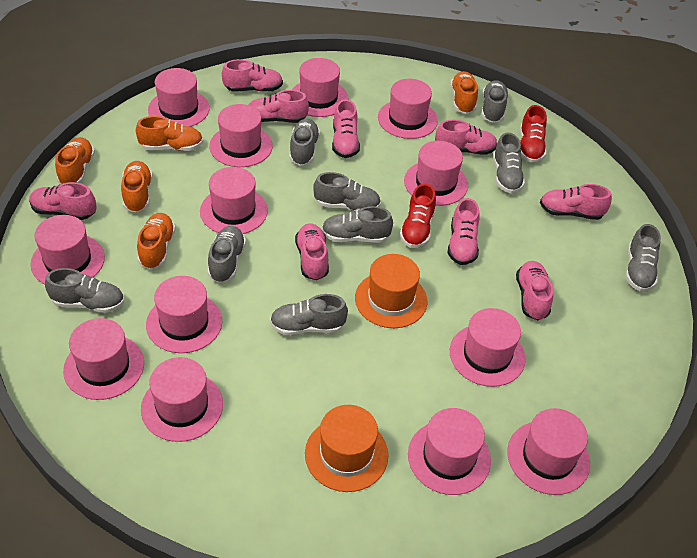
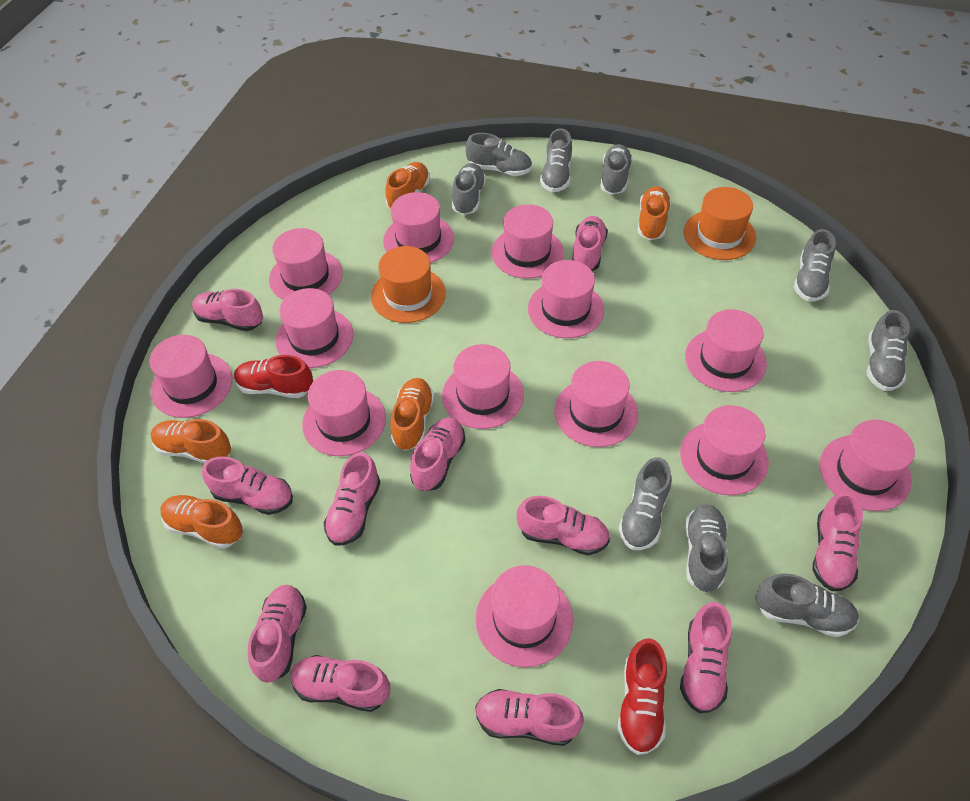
pink shoe: 9 -> 11

